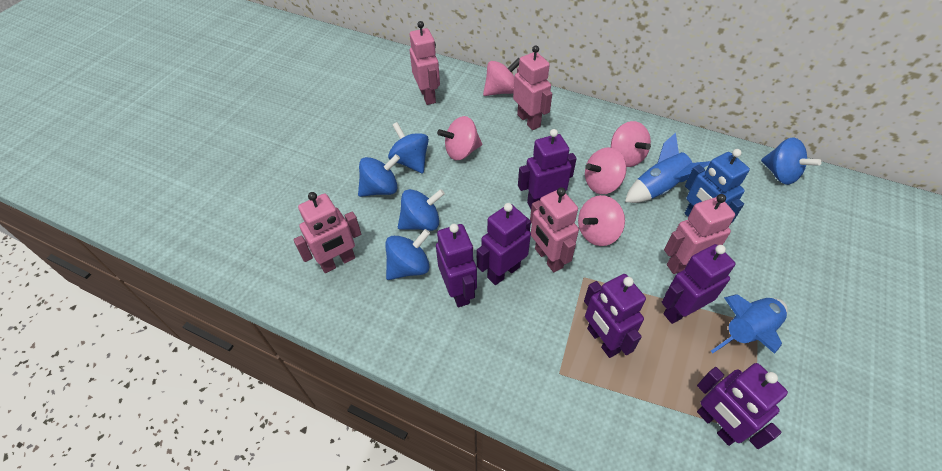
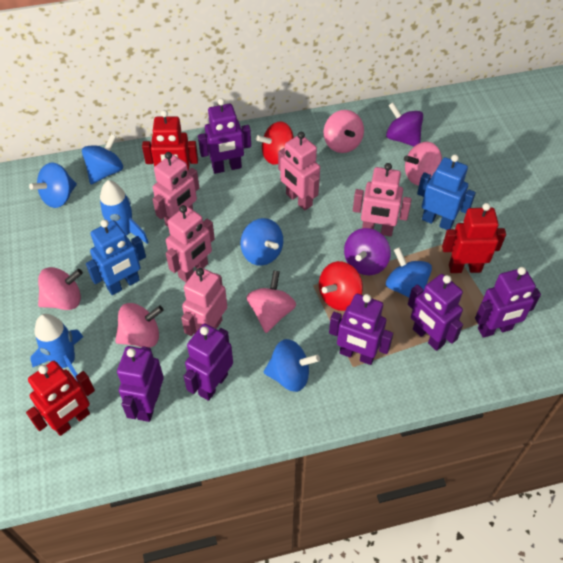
blue robot: 1 -> 2
purple spinning top: 0 -> 2
red robot: 0 -> 3
red spinning top: 0 -> 2

